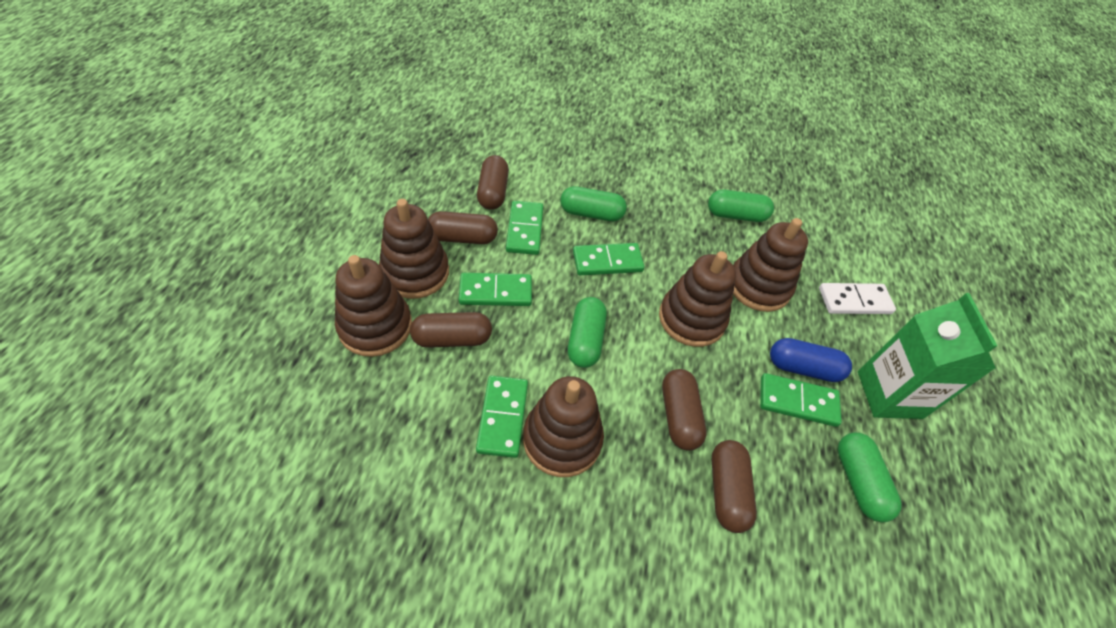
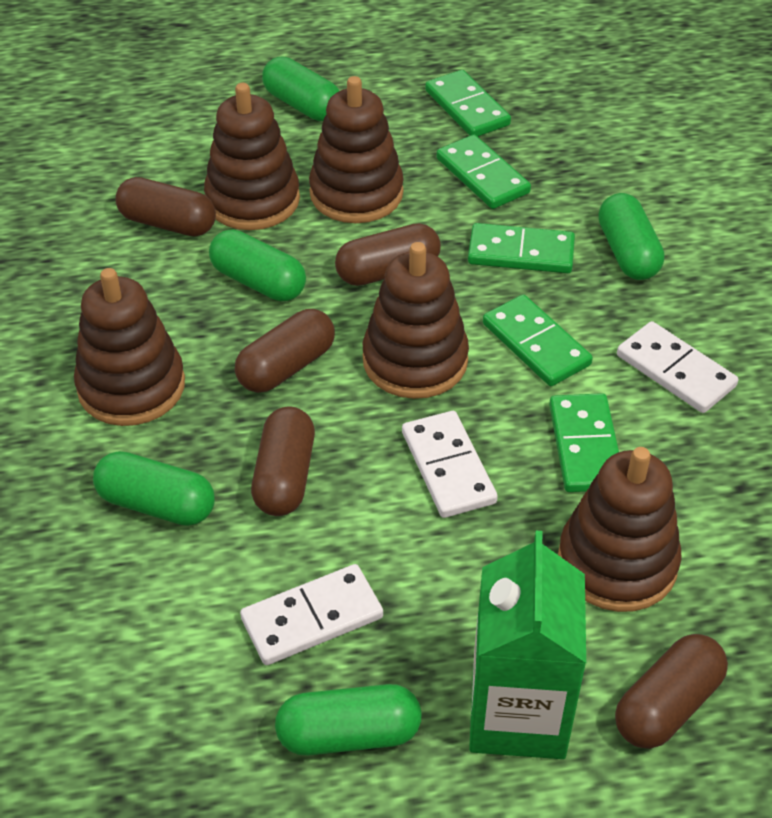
blue capsule: 1 -> 0
green capsule: 4 -> 5
white domino: 1 -> 3

